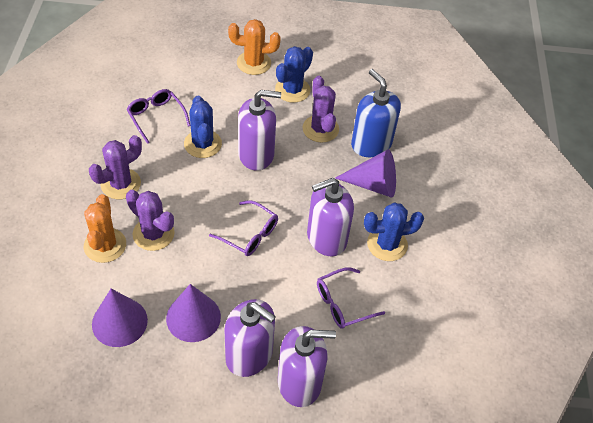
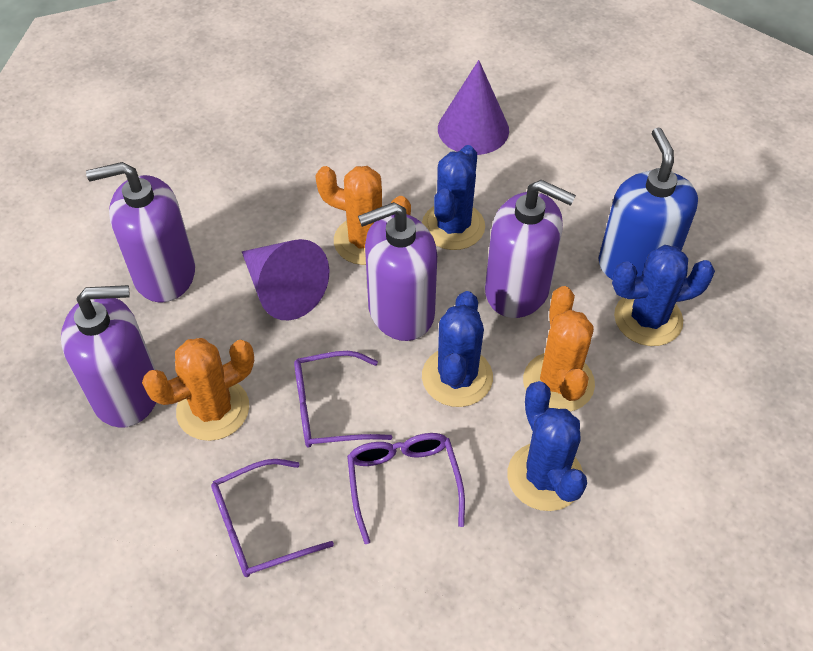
blue cactus: 3 -> 4
orange cactus: 2 -> 3
purple cactus: 3 -> 0
purple cone: 3 -> 2

